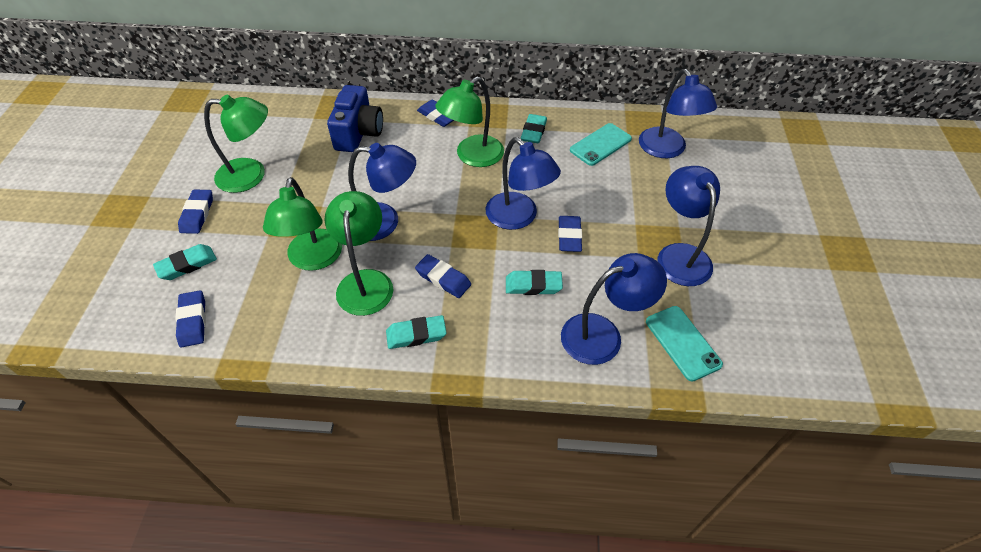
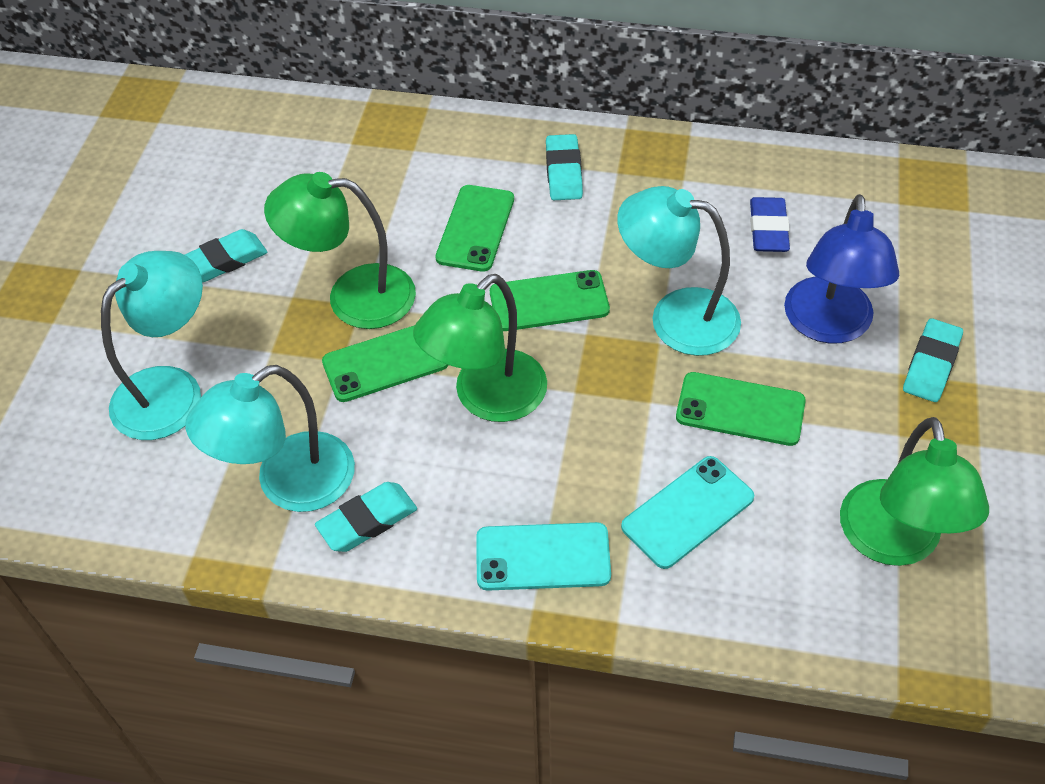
blue camera: 1 -> 0
blue eraser: 5 -> 1
blue lamp: 5 -> 1
green lamp: 4 -> 3
green phone: 0 -> 4
turquoise lamp: 0 -> 3

